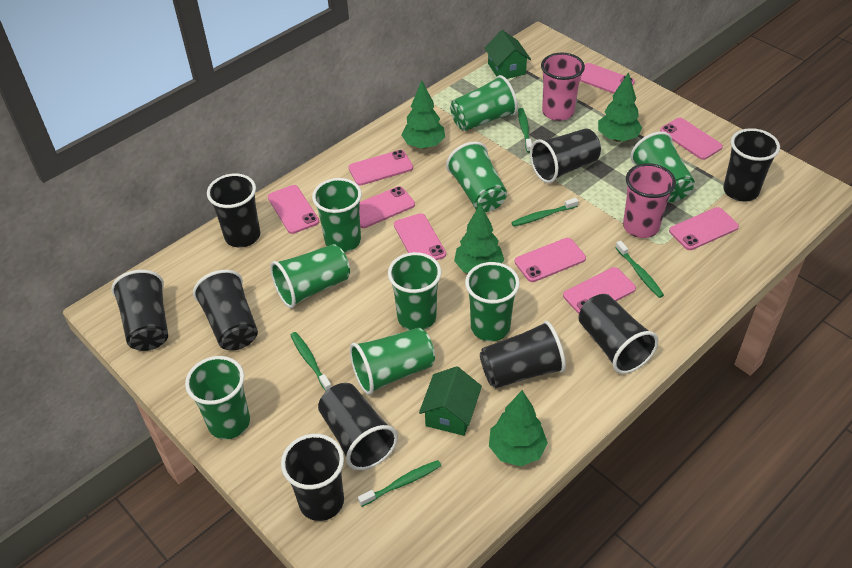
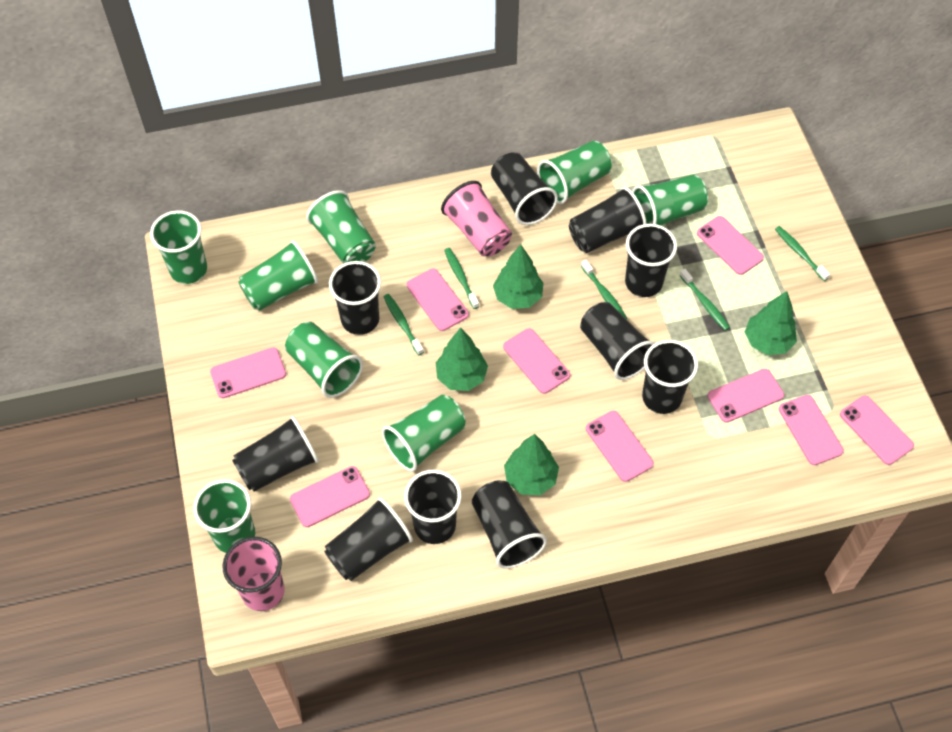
black cup: 9 -> 10
green cup: 9 -> 8
green house: 2 -> 0

